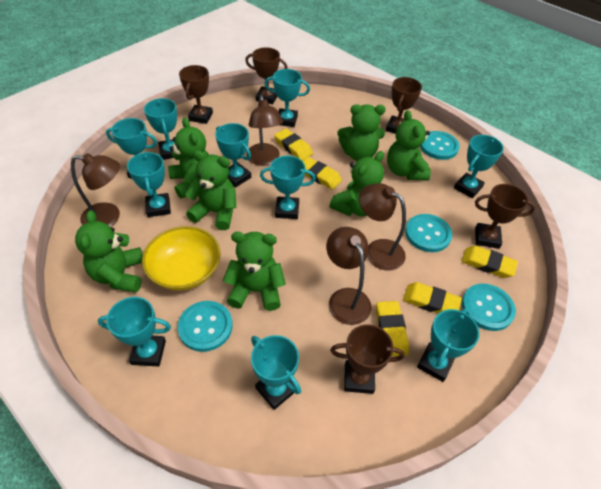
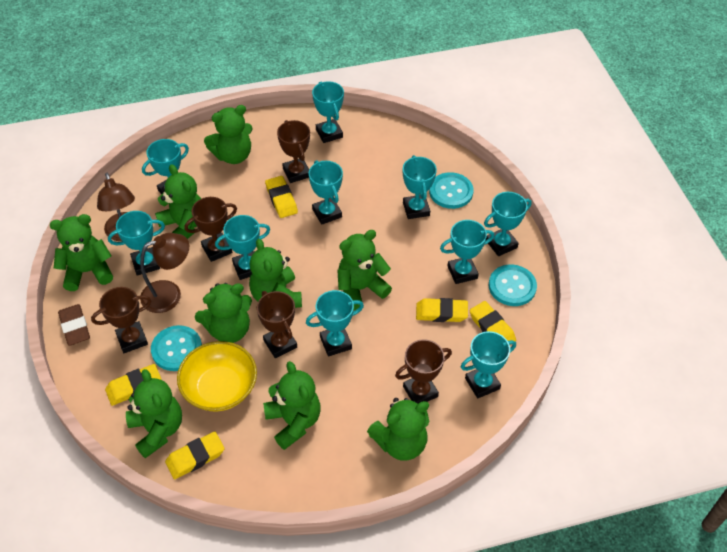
brown eraser: 0 -> 1
brown lamp: 4 -> 2
green teddy bear: 7 -> 9
turquoise button: 4 -> 3

